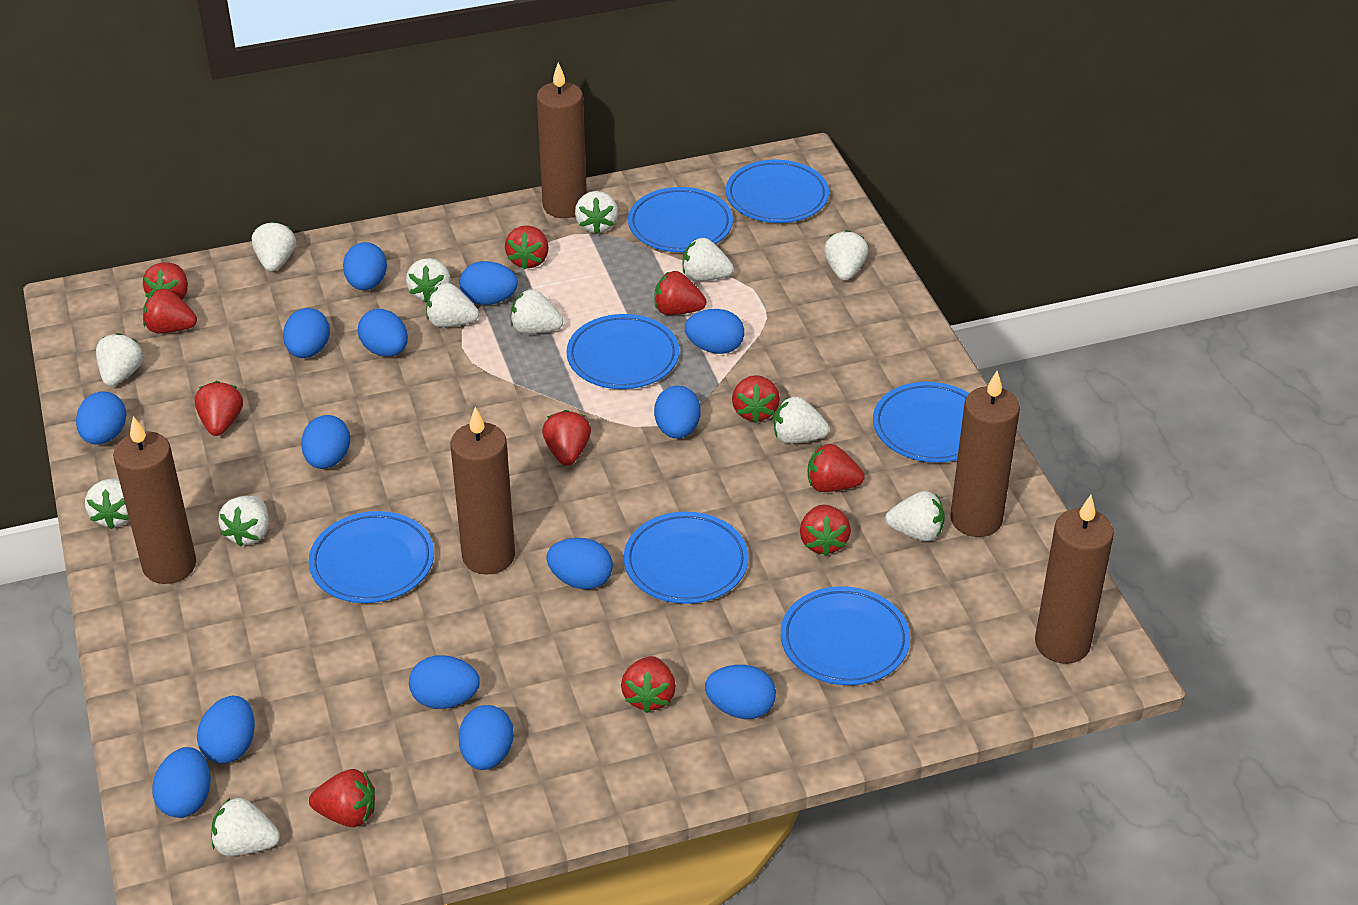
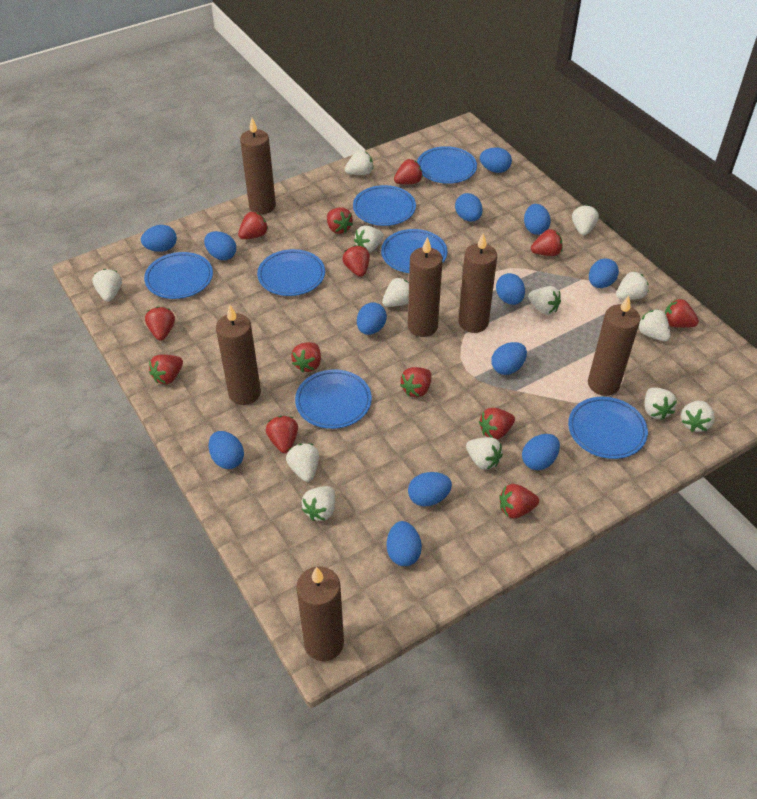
blue egg: 14 -> 13
brown candle: 5 -> 6
red strawberry: 11 -> 13

